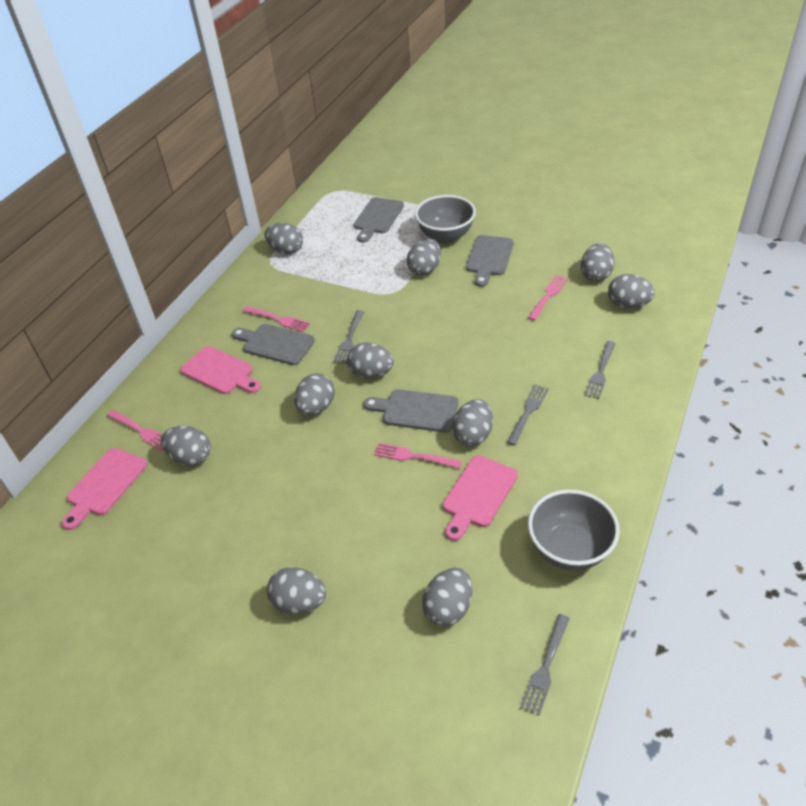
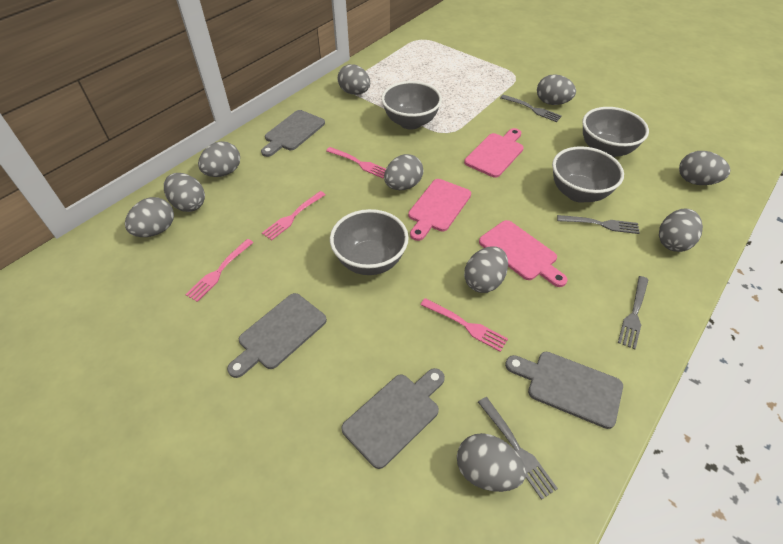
grey bowl: 2 -> 4

